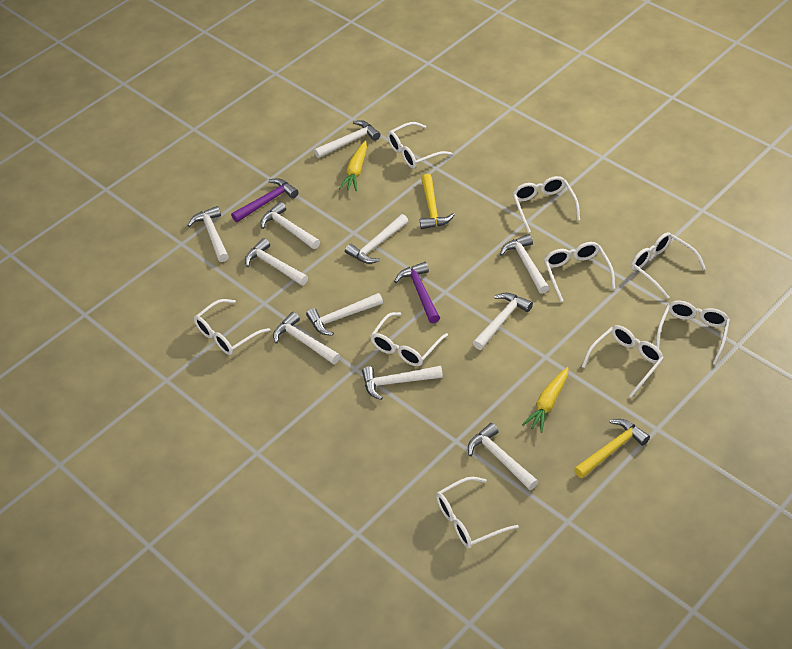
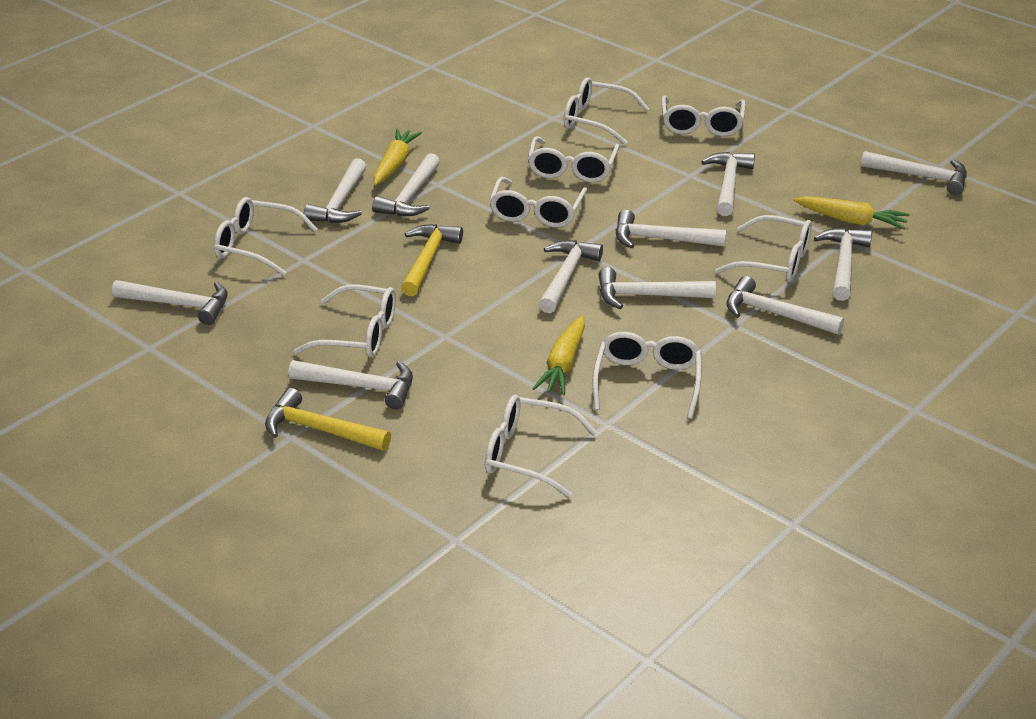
purple hammer: 2 -> 0
yellow carrot: 2 -> 3

